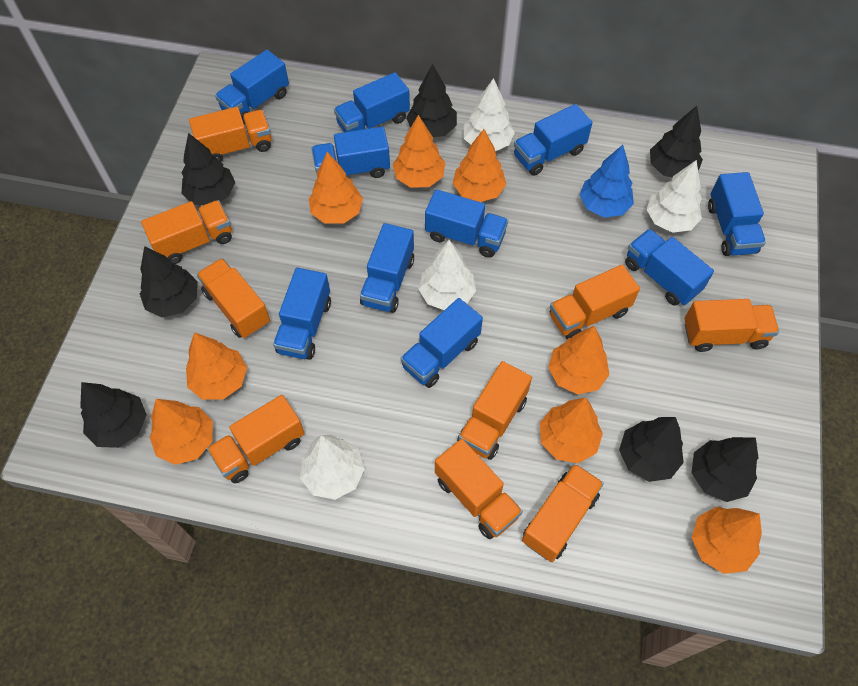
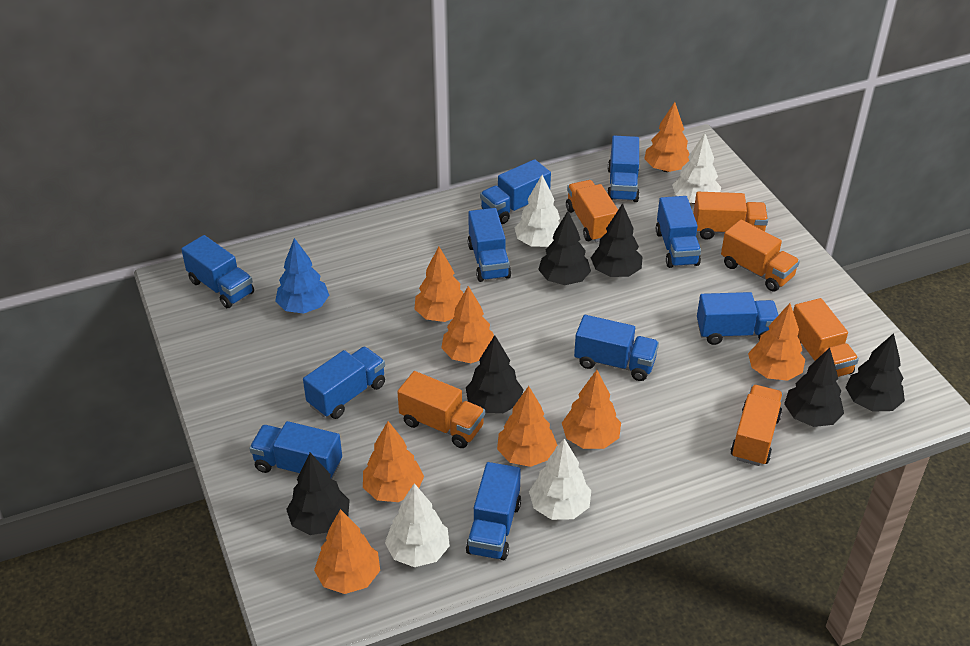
black tree: 7 -> 6
orange truck: 9 -> 6

